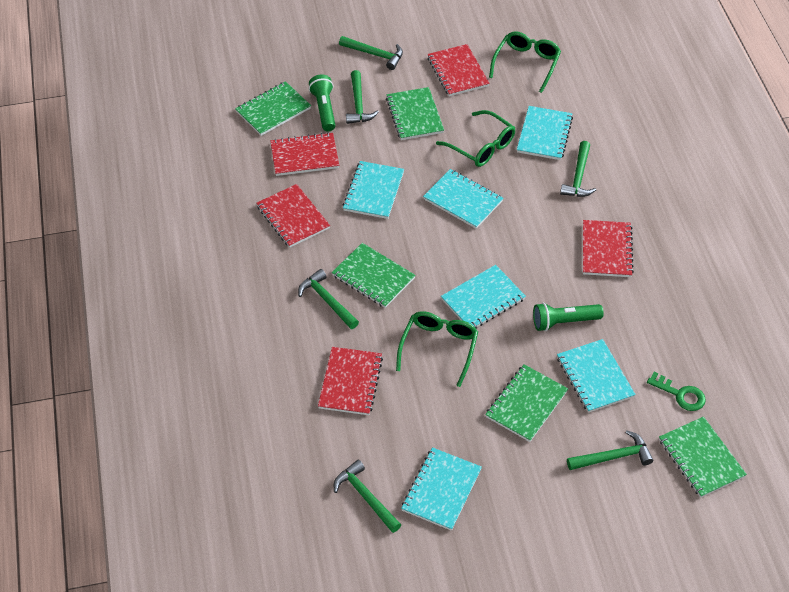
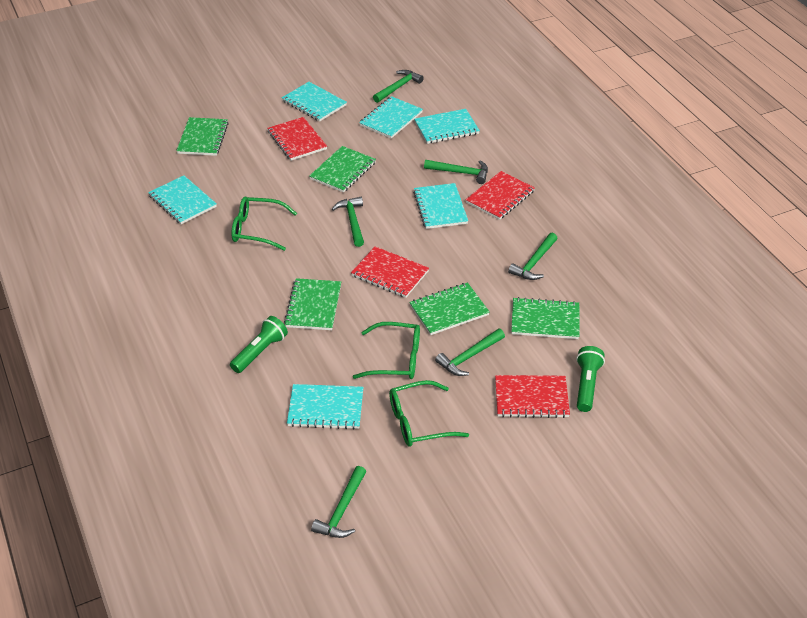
green key: 1 -> 0
red notebook: 5 -> 4

